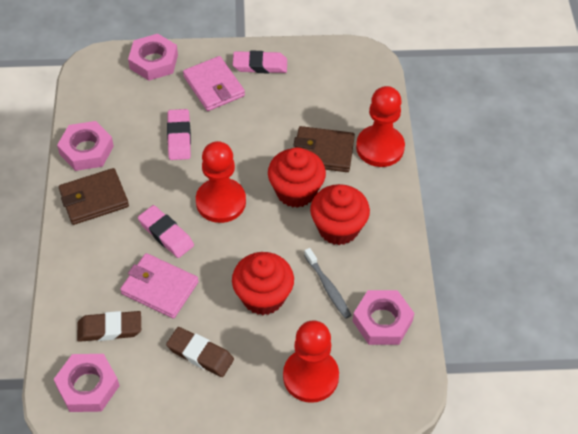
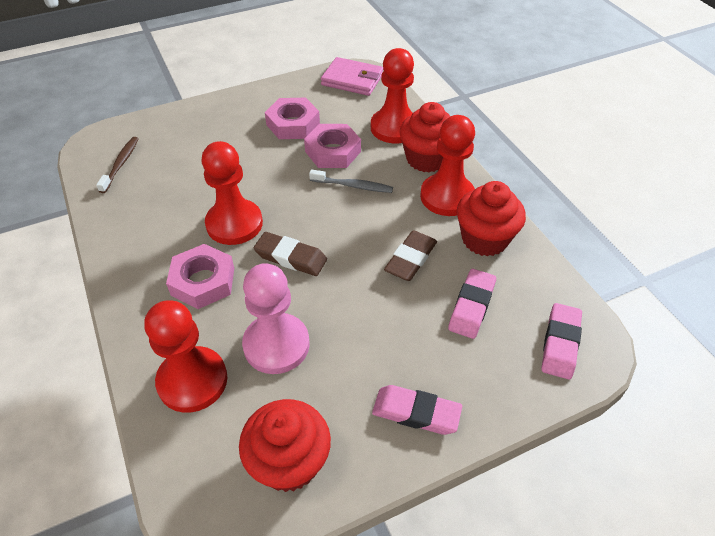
brown toothbrush: 0 -> 1
brown wallet: 2 -> 0
pink nut: 4 -> 3
pink pawn: 0 -> 1
pink wallet: 2 -> 1
red pawn: 3 -> 4

